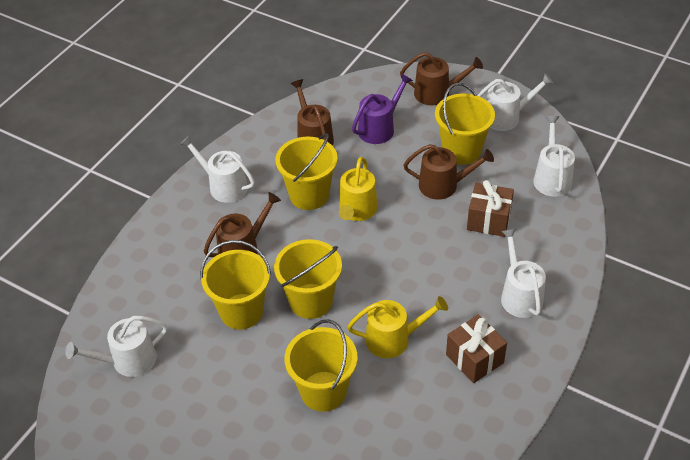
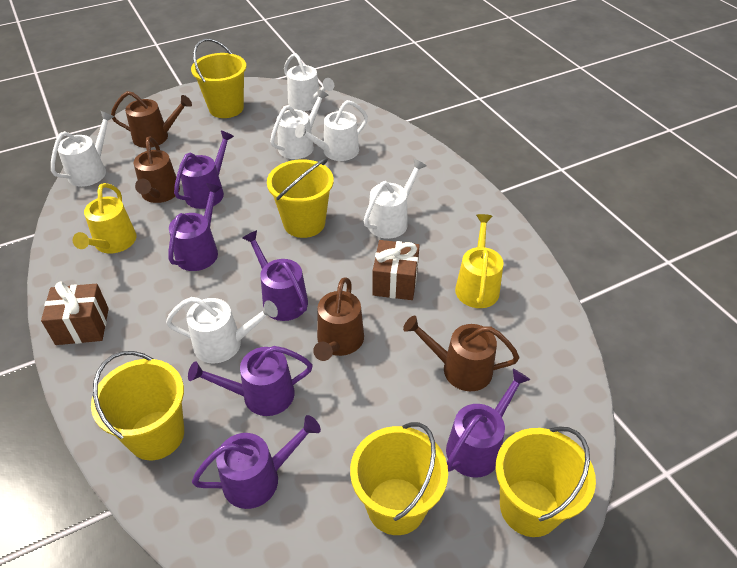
purple watering can: 1 -> 6
white watering can: 5 -> 6

